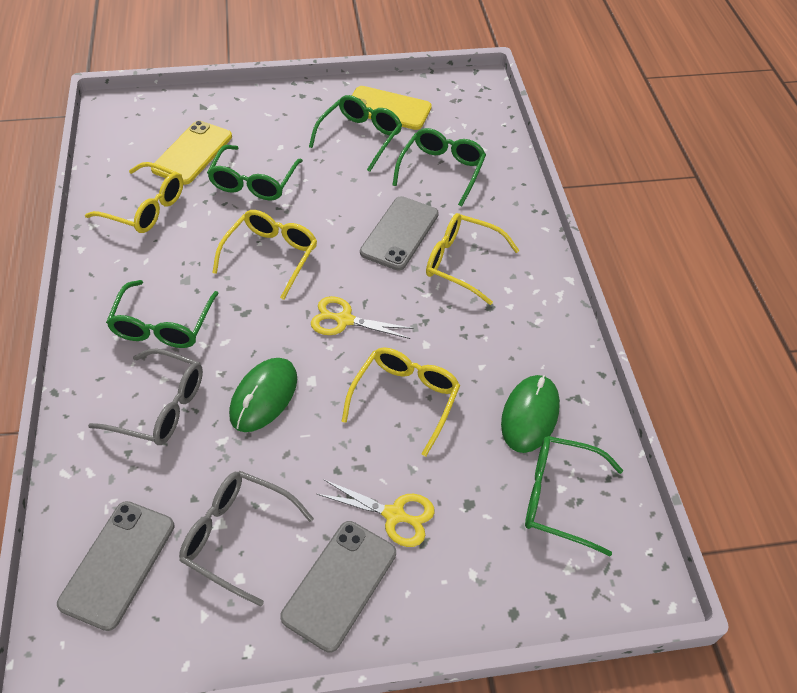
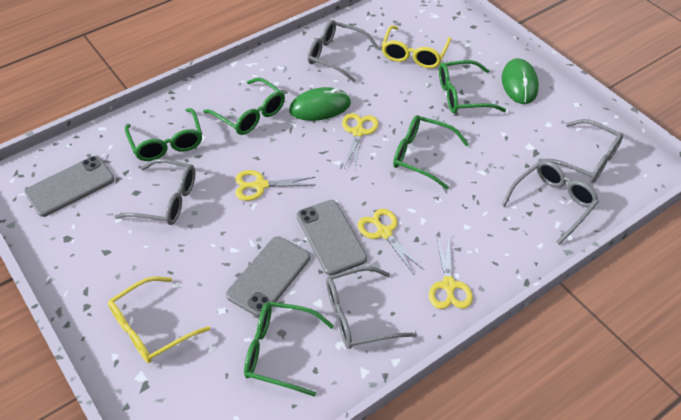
grey glasses: 2 -> 5
yellow glasses: 4 -> 2
yellow phone: 2 -> 0
yellow scissors: 2 -> 4

